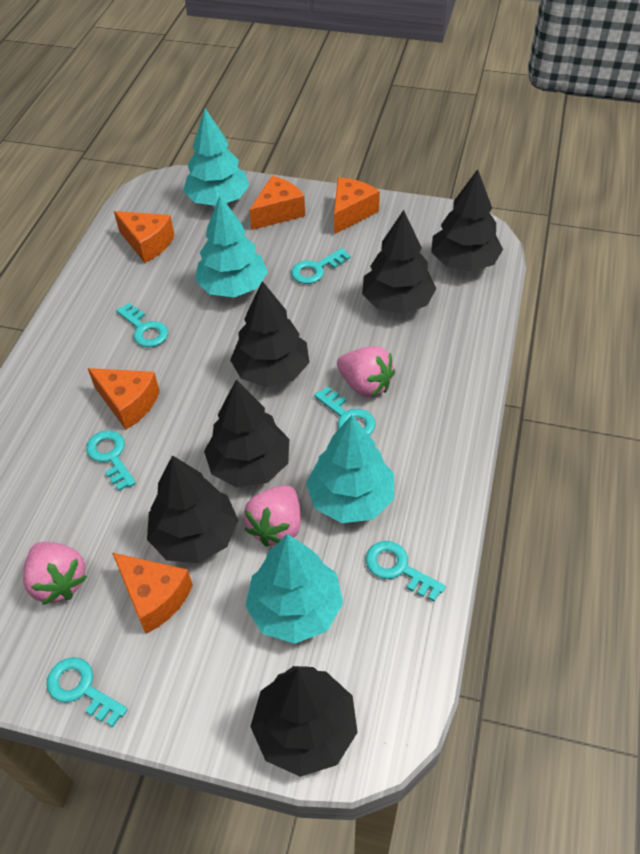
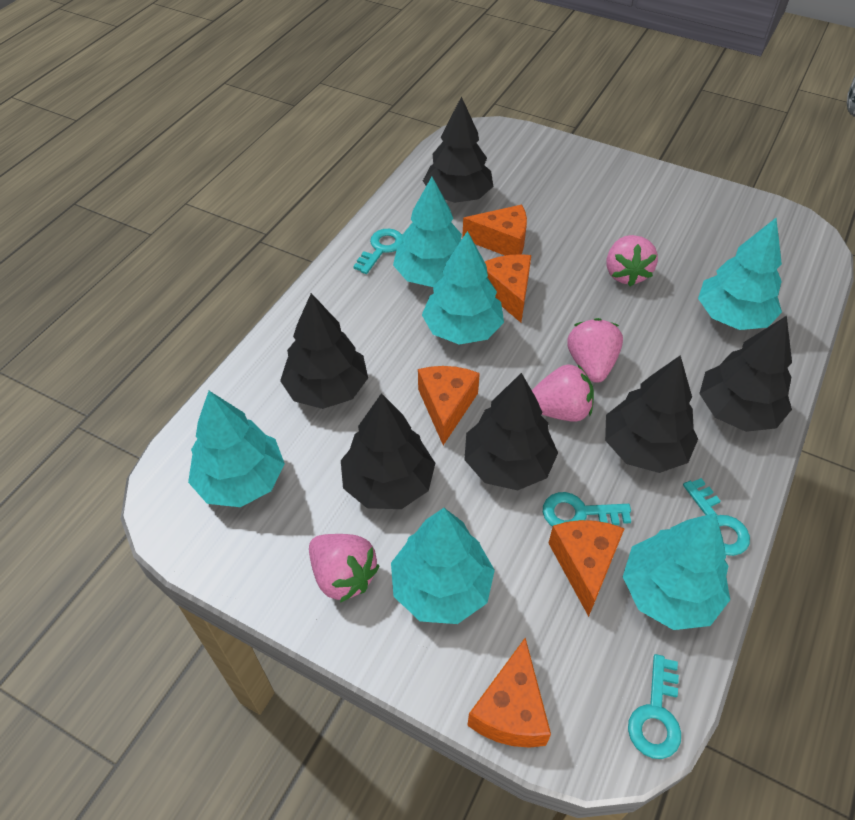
pink strawberry: 3 -> 4
turquoise key: 6 -> 4
turquoise tree: 4 -> 6

